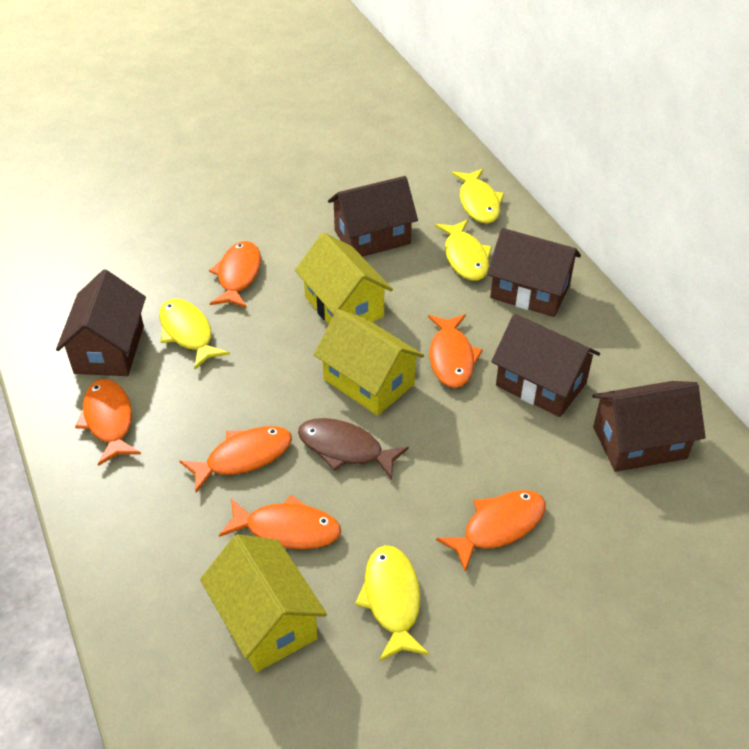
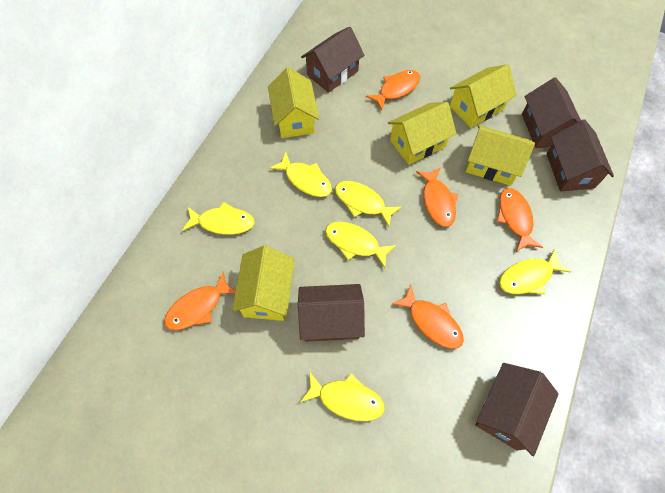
brown fish: 1 -> 0
orange fish: 6 -> 5
yellow fish: 4 -> 6
yellow house: 3 -> 5

